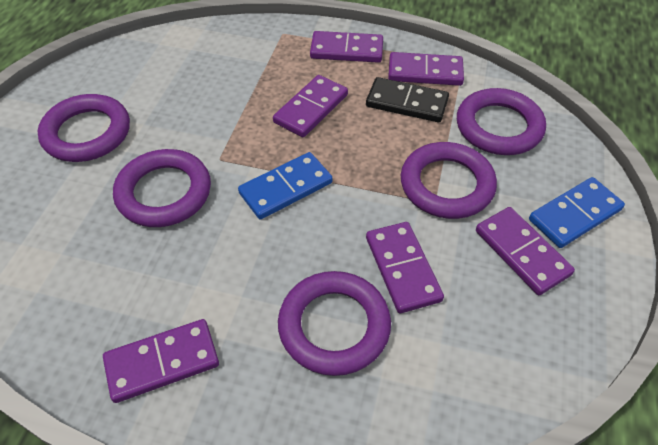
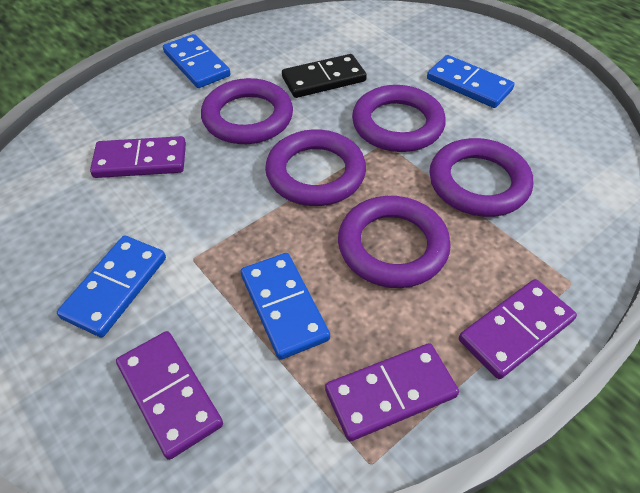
blue domino: 2 -> 4
purple domino: 6 -> 4

